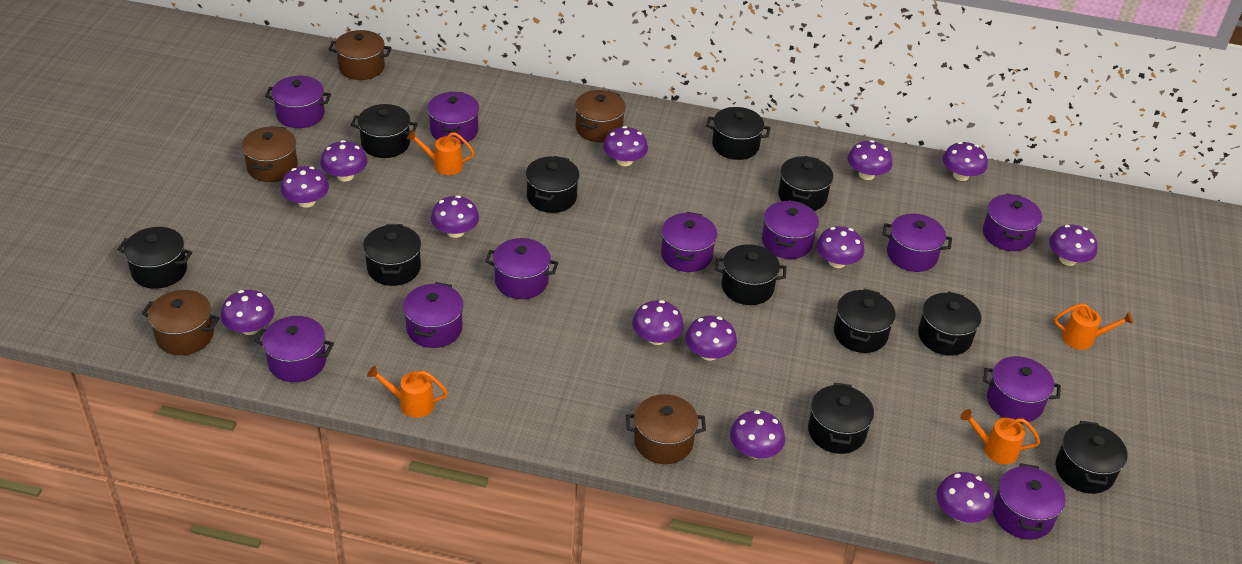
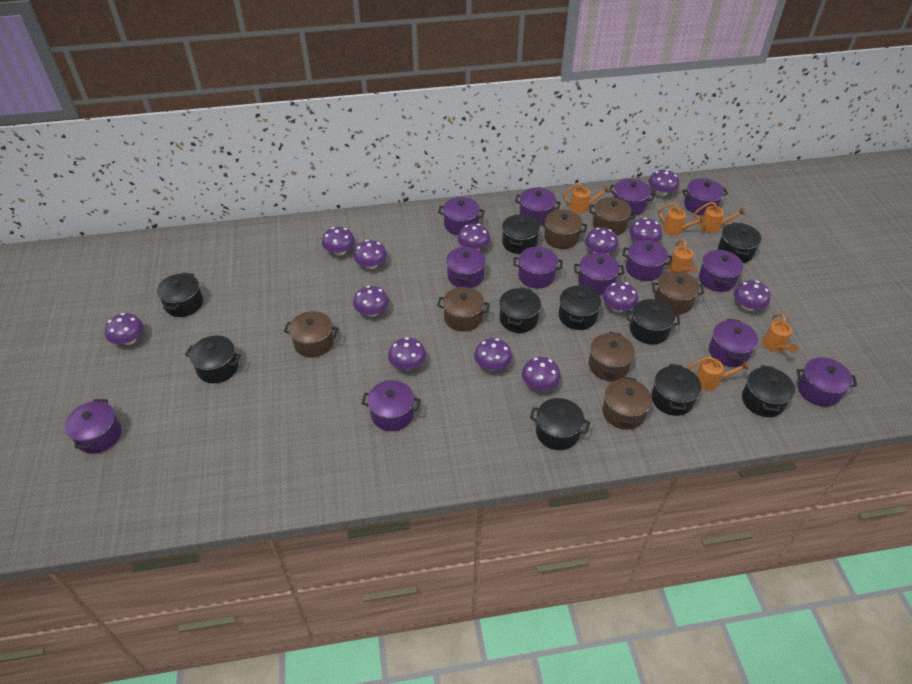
black pot: 11 -> 10
brown pot: 5 -> 7
orange watering can: 4 -> 6
purple pot: 11 -> 13

